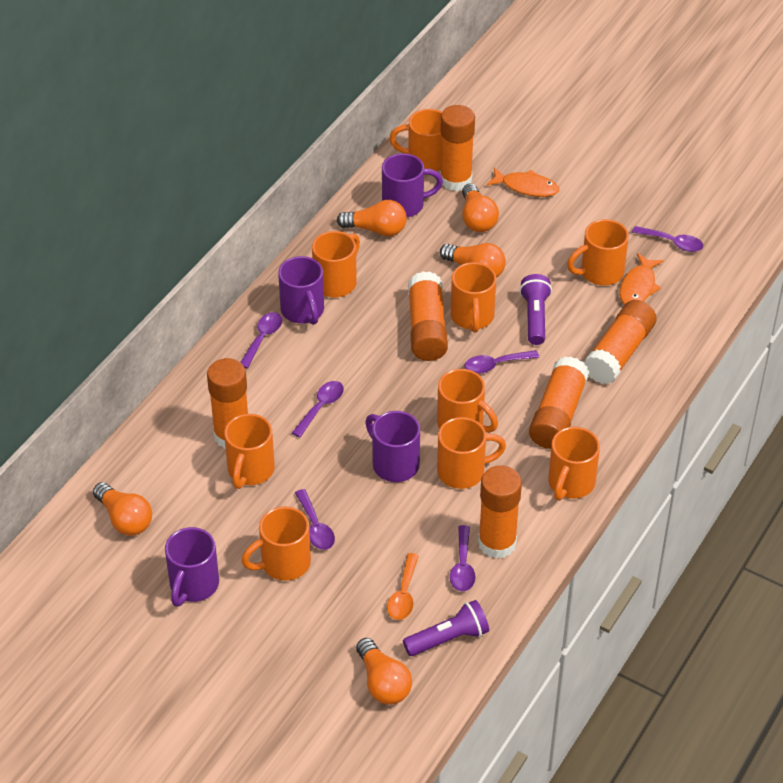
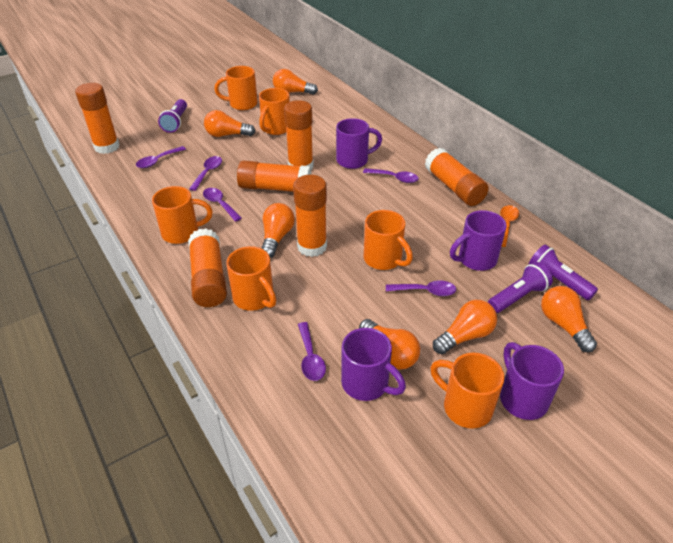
orange fish: 2 -> 0
orange light bulb: 5 -> 6
orange mug: 9 -> 6
purple flashlight: 2 -> 3

